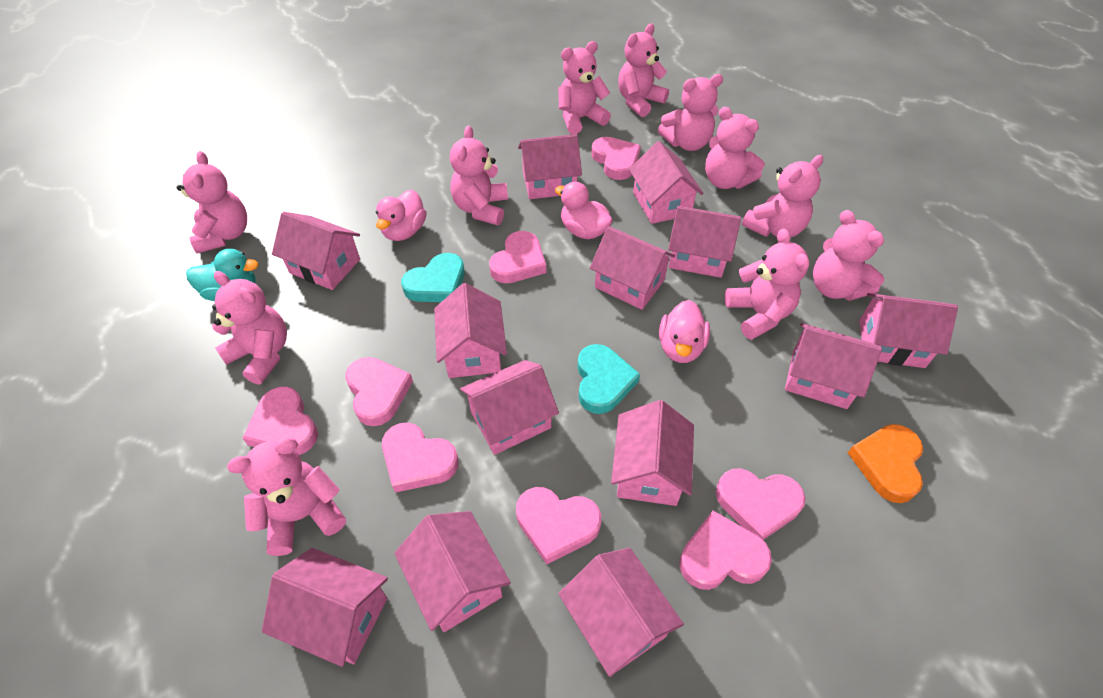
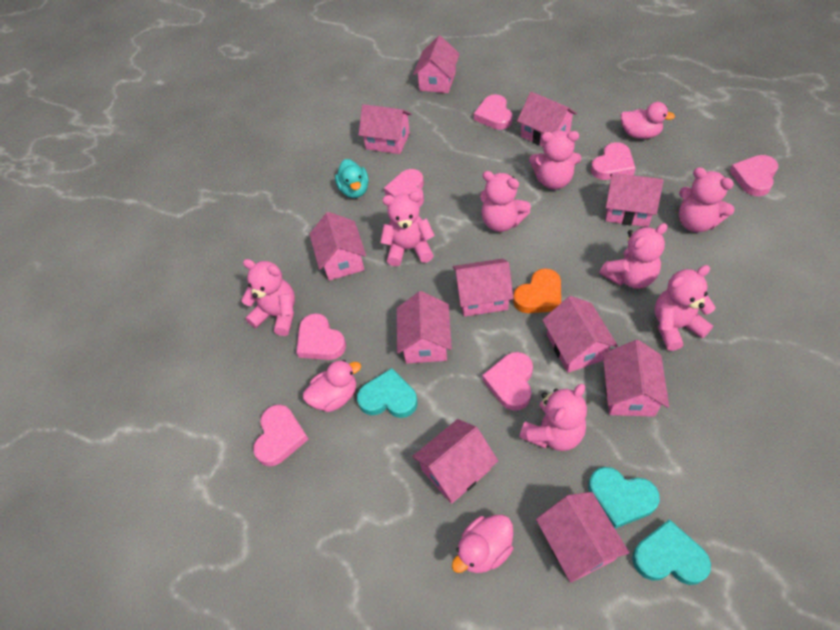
pink heart: 8 -> 7
pink house: 13 -> 11
pink teddy bear: 11 -> 8
turquoise heart: 2 -> 3

